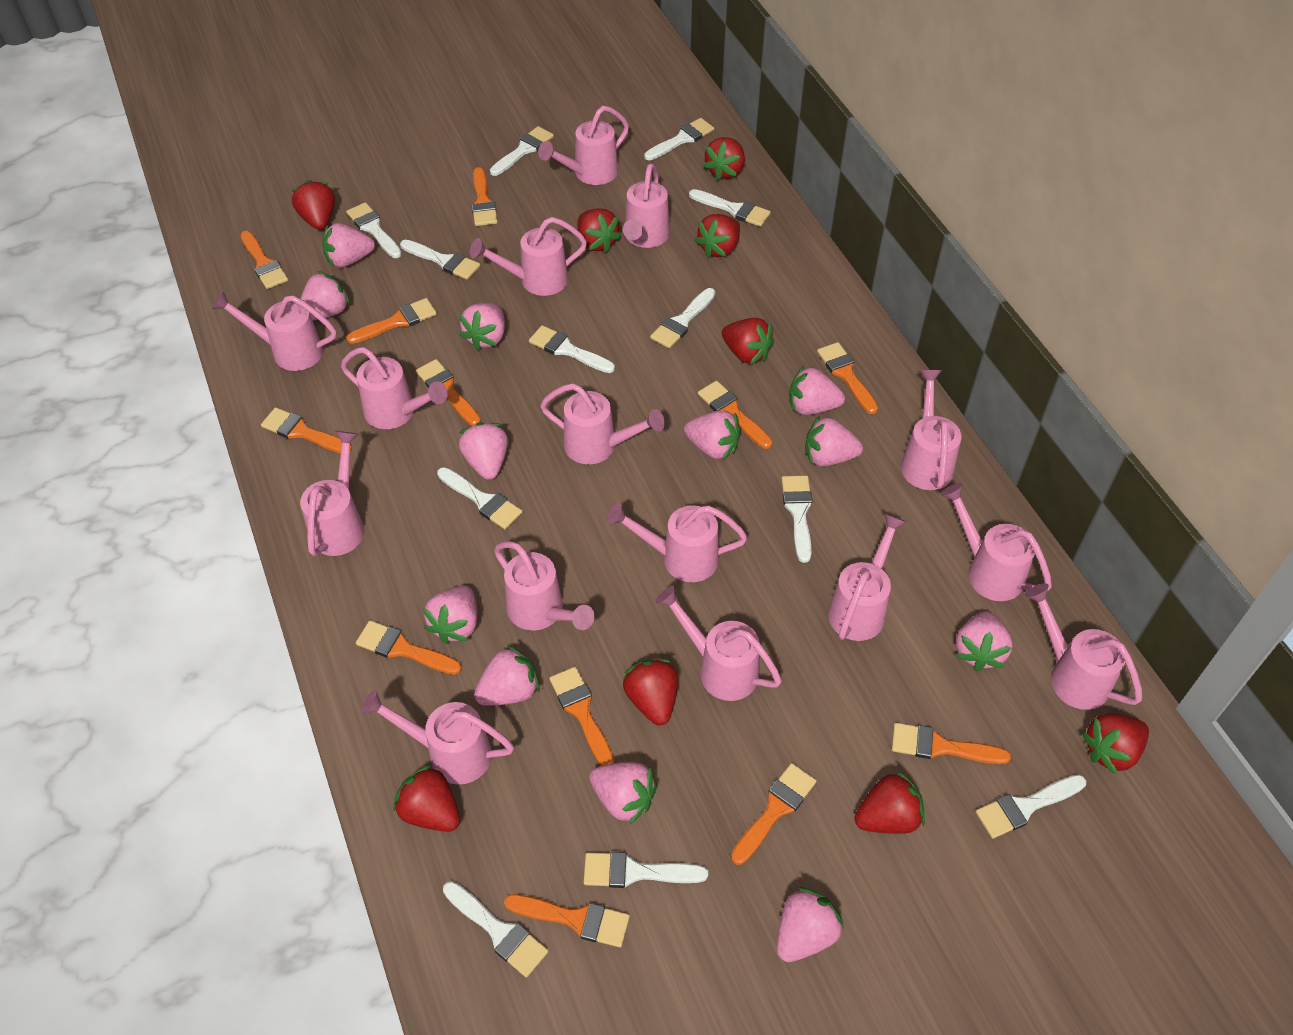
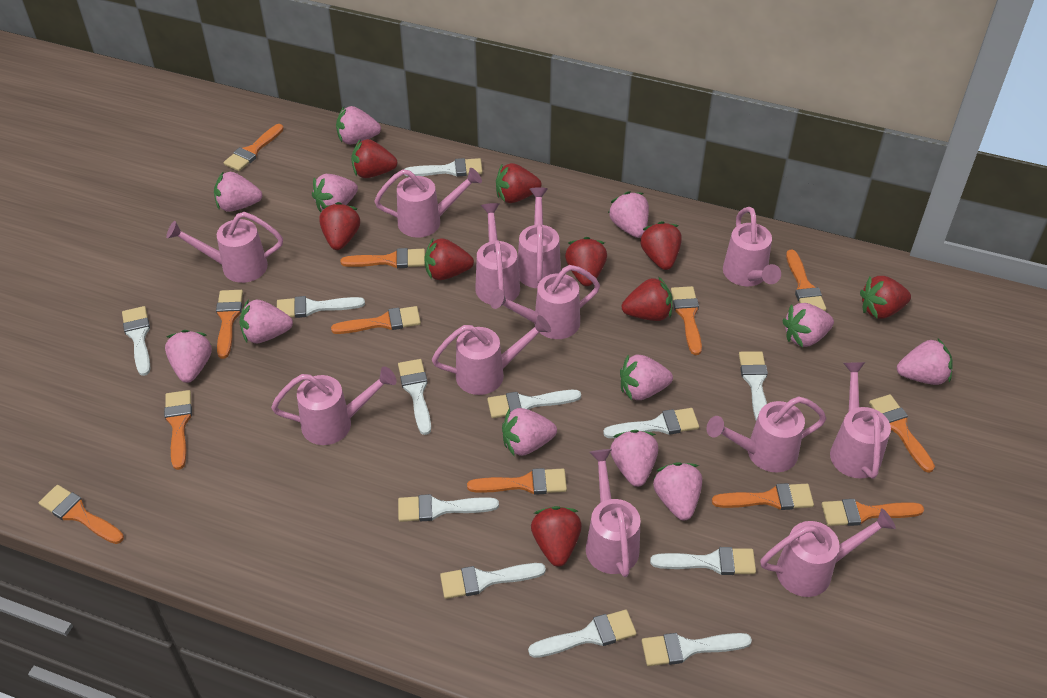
pink watering can: 15 -> 12

